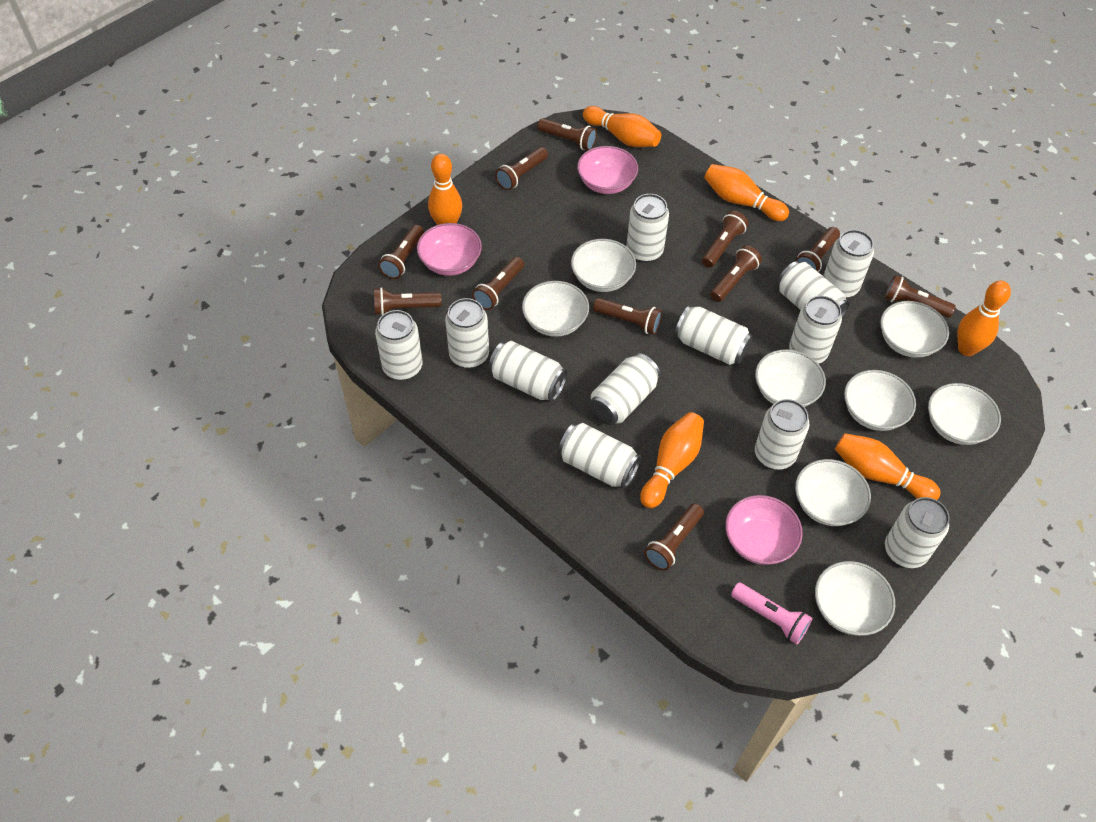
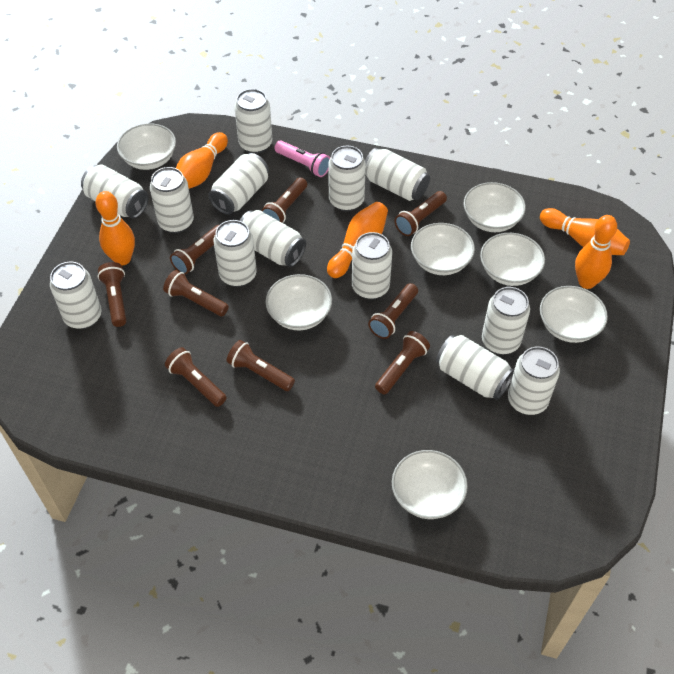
brown flashlight: 11 -> 9
orange bowling pin: 6 -> 5
pink bowl: 3 -> 0
white bowl: 8 -> 7
white can: 12 -> 13

